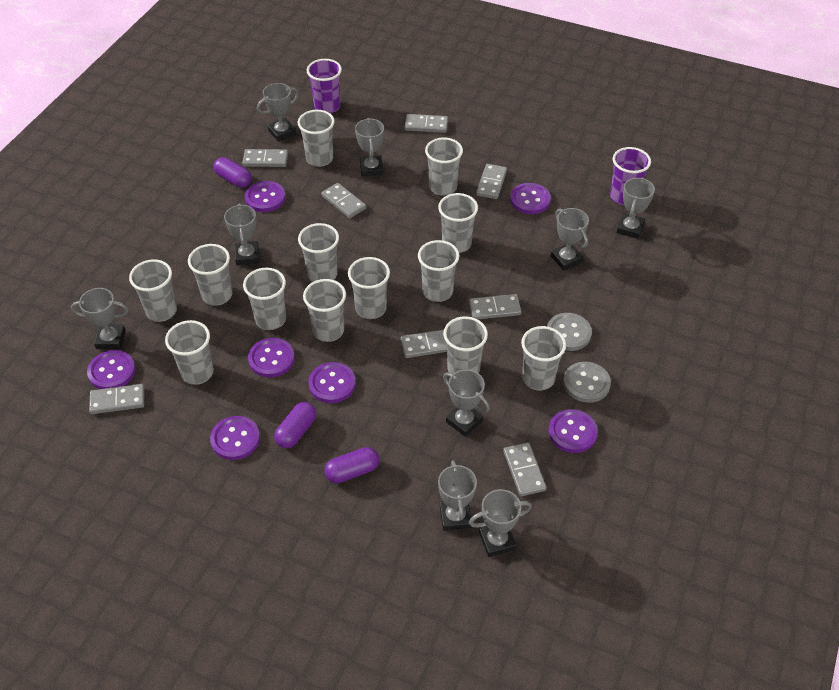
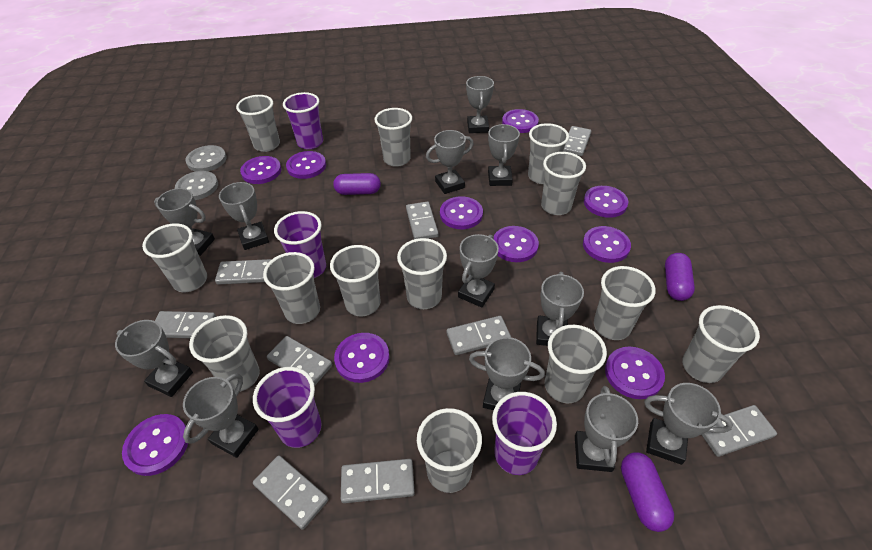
grey domino: 8 -> 9
grey trophy: 9 -> 12
purple button: 7 -> 10
purple cup: 2 -> 4

